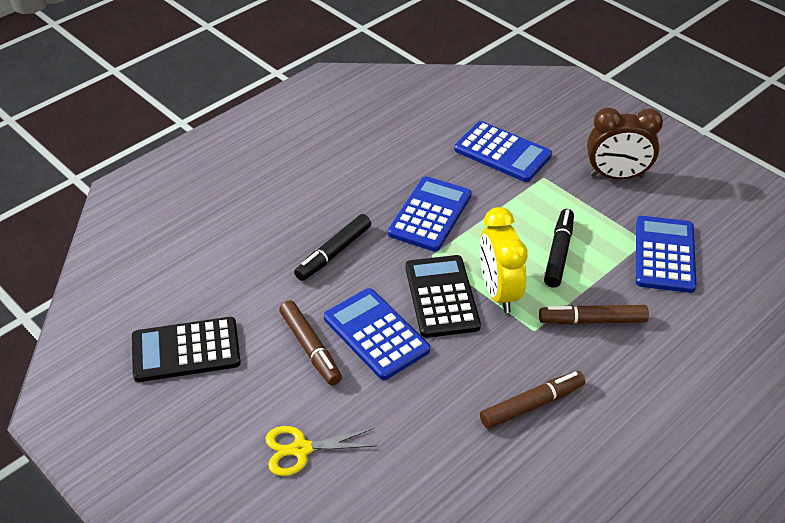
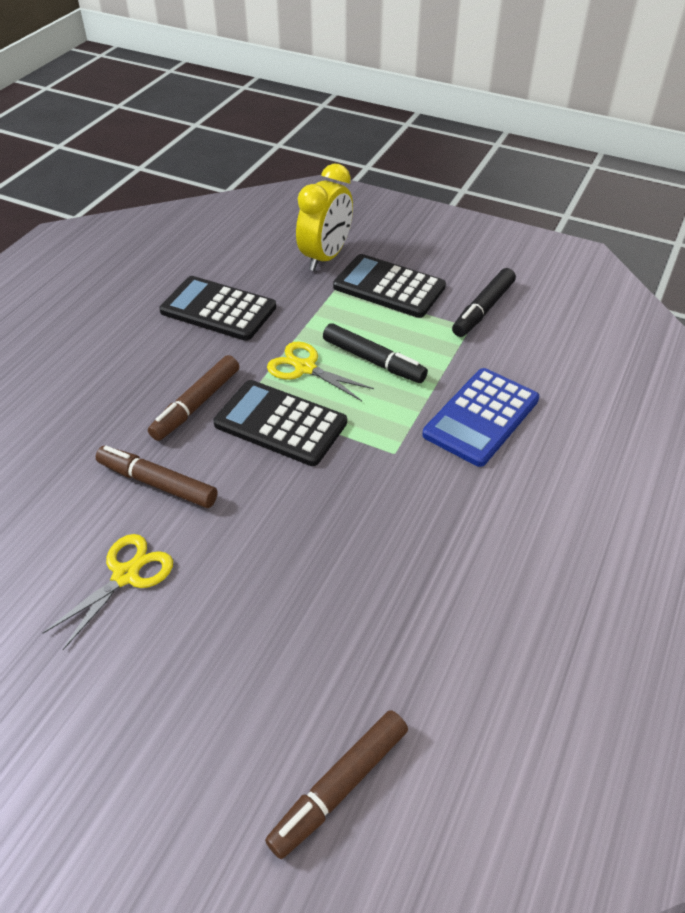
black calculator: 2 -> 3
blue calculator: 4 -> 1
brown clock: 1 -> 0
yellow scissors: 1 -> 2

